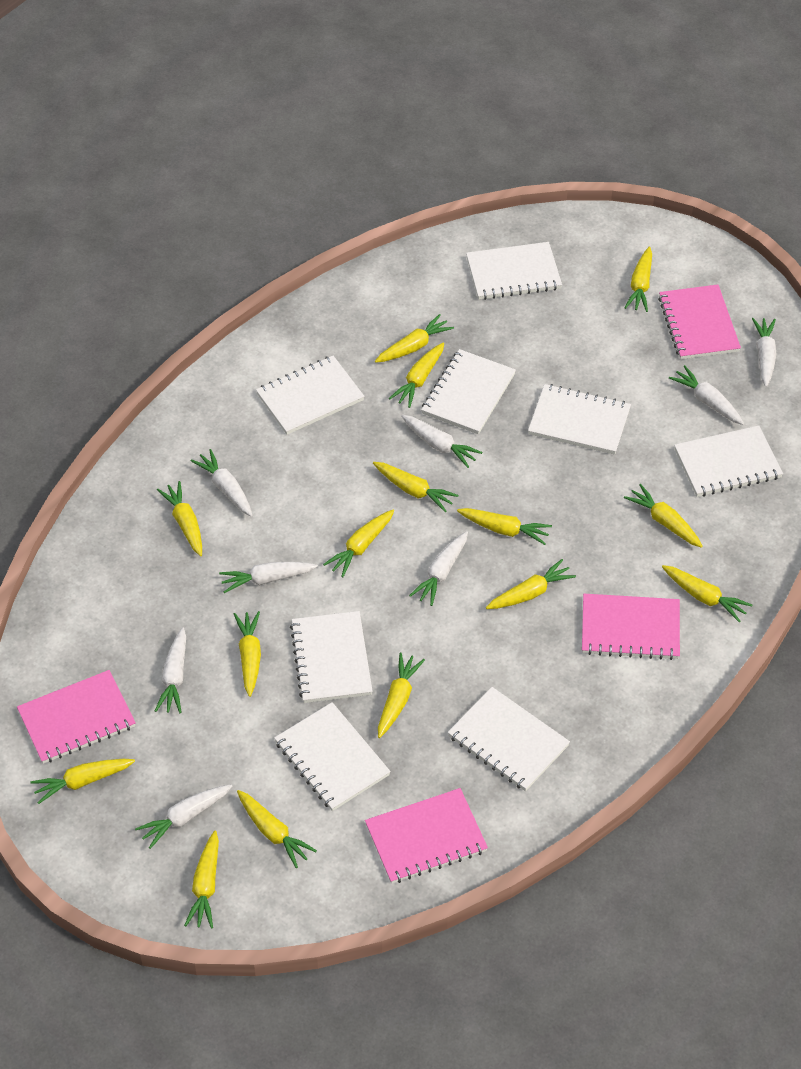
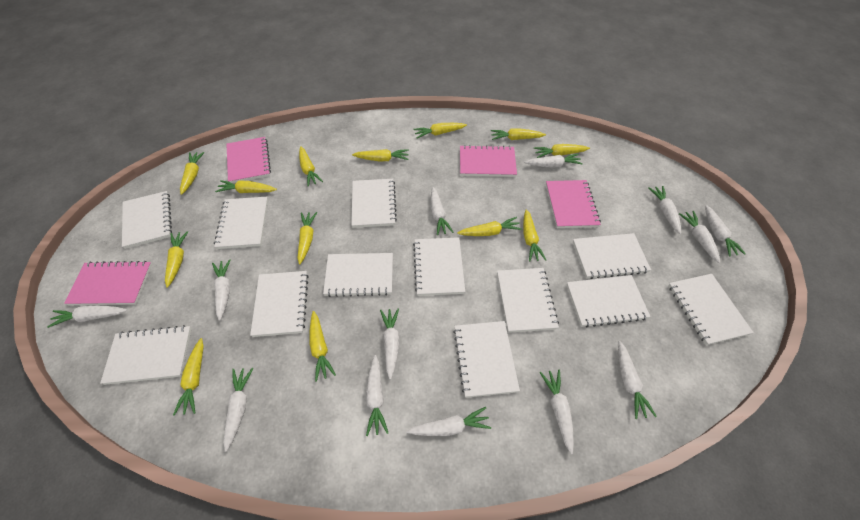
white carrot: 8 -> 13
white notebook: 8 -> 12
yellow carrot: 15 -> 13

